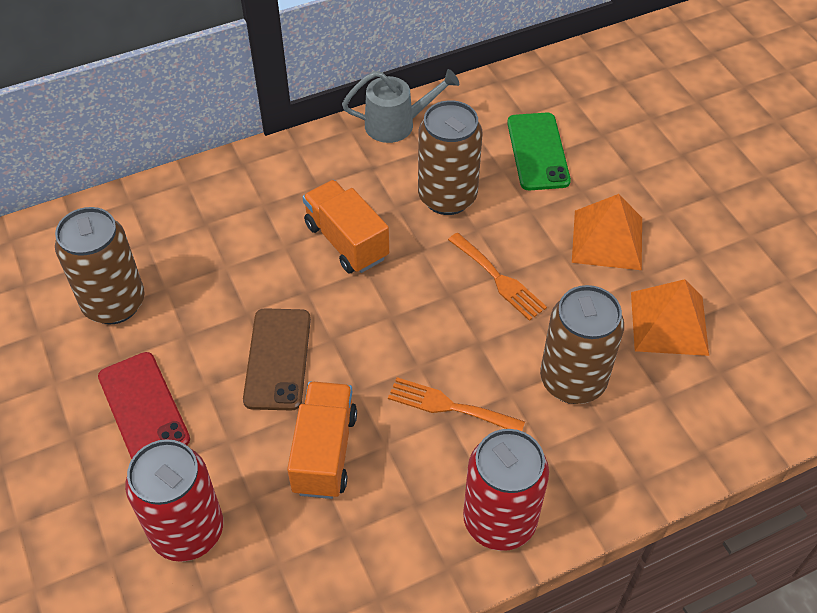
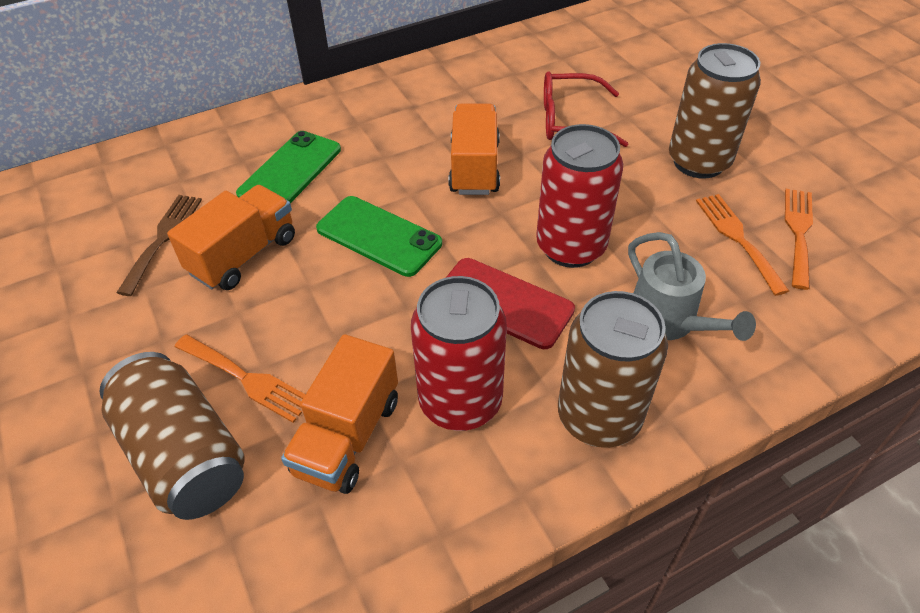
brown fork: 0 -> 1
brown phone: 1 -> 0
green phone: 1 -> 2
orange fork: 2 -> 3
orange pyramid: 2 -> 0
orange truck: 2 -> 3
red glasses: 0 -> 1

